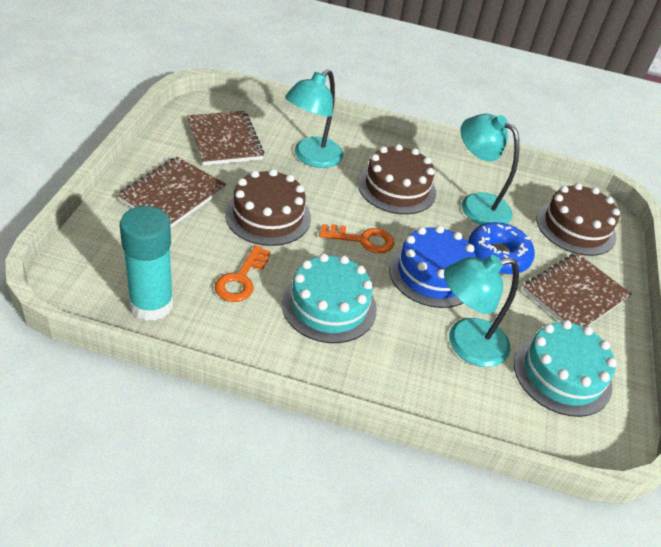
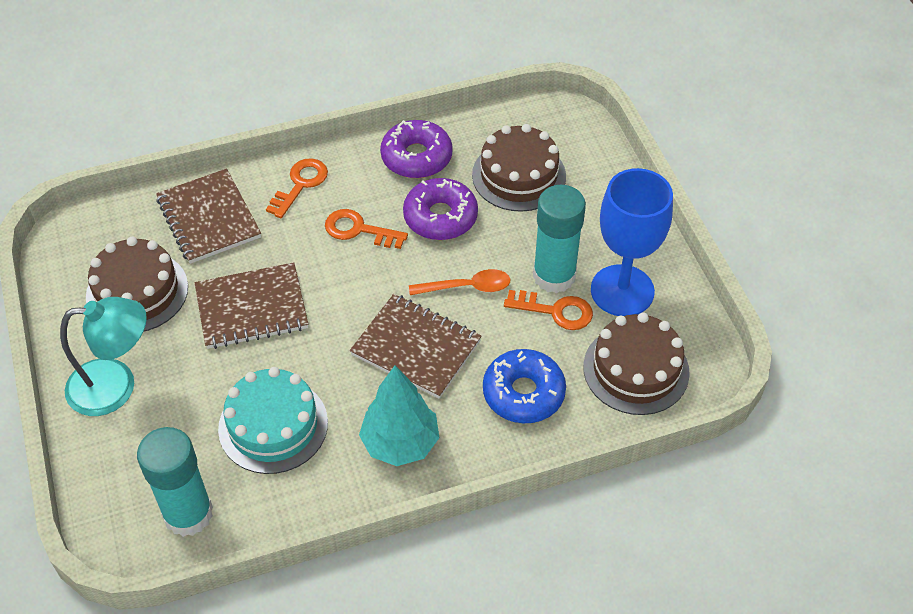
blue cake: 1 -> 0
blue goblet: 0 -> 1
orange key: 2 -> 3
orange spoon: 0 -> 1
purple donut: 0 -> 2
turquoise cake: 2 -> 1
turquoise glue stick: 1 -> 2
turquoise lamp: 3 -> 1
turquoise tree: 0 -> 1

